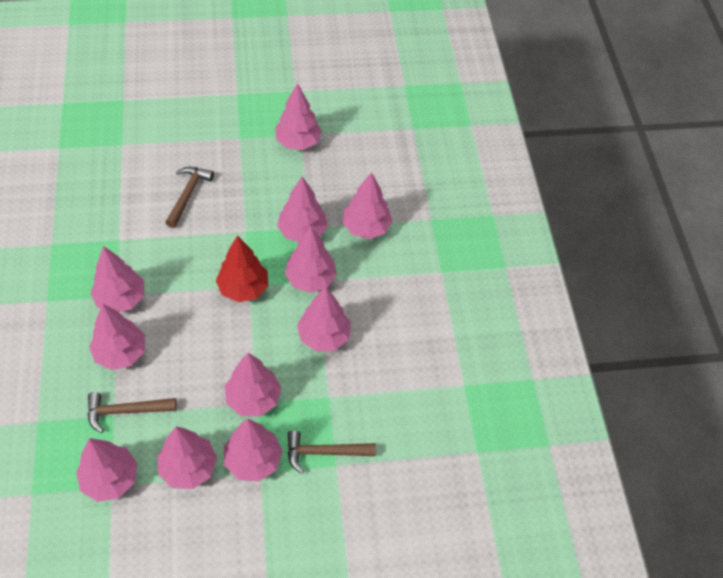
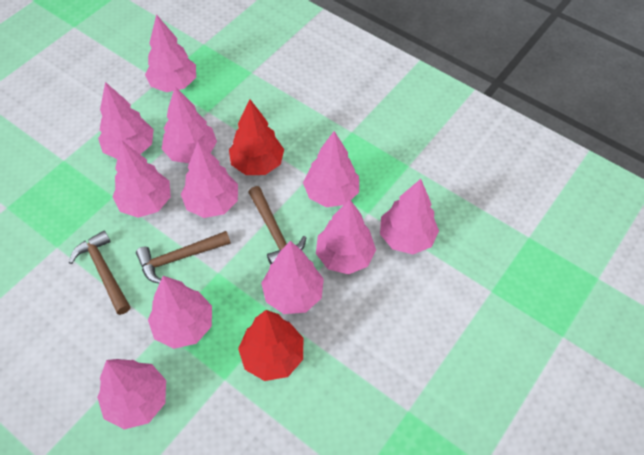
red tree: 1 -> 2

